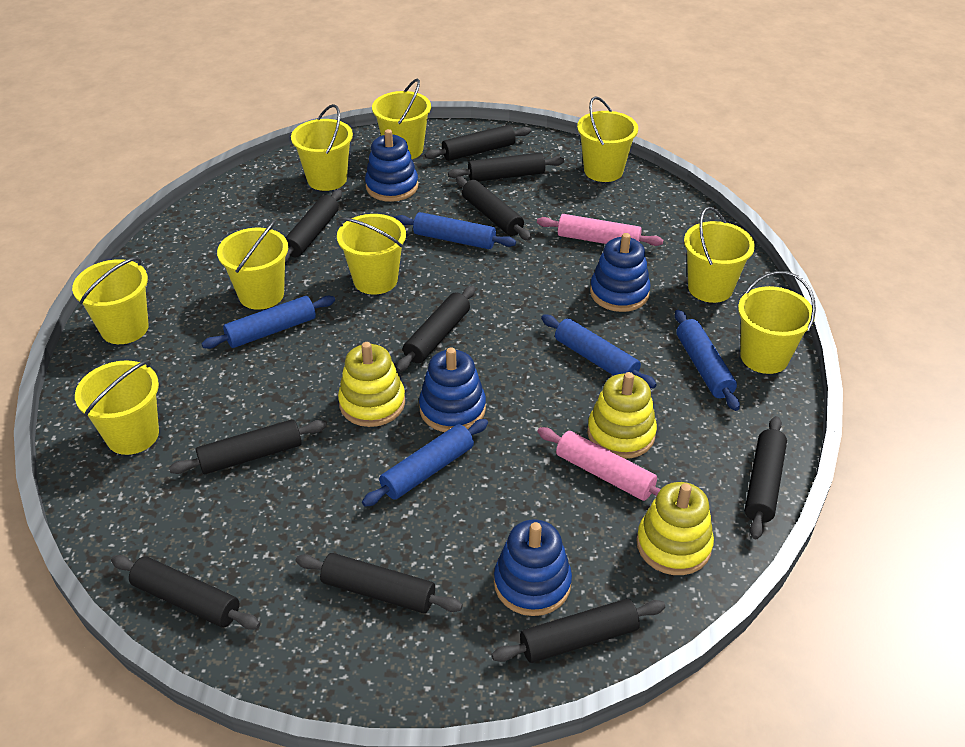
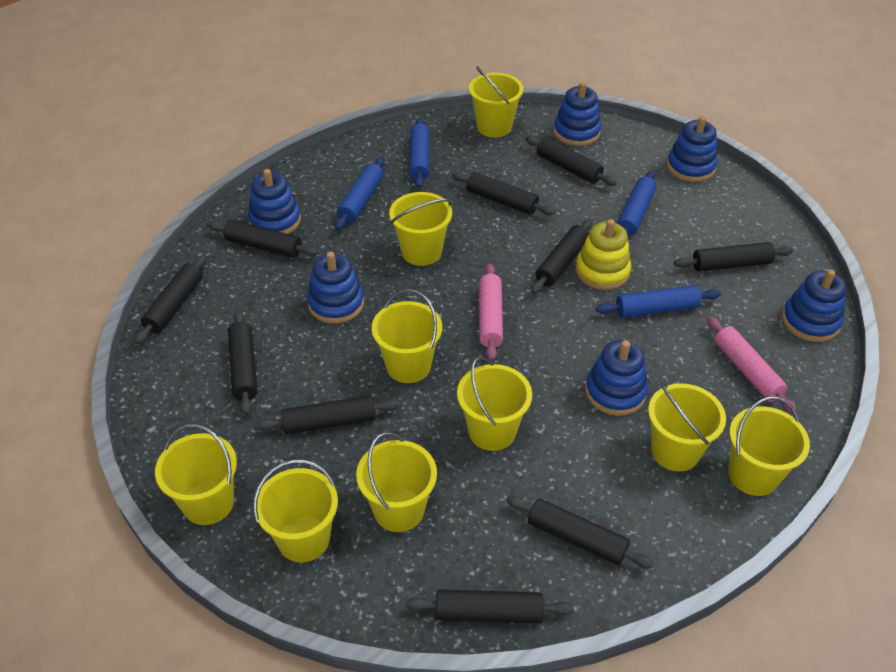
blue rolling pin: 5 -> 4
blue stacking toy: 4 -> 6
yellow stacking toy: 3 -> 1

